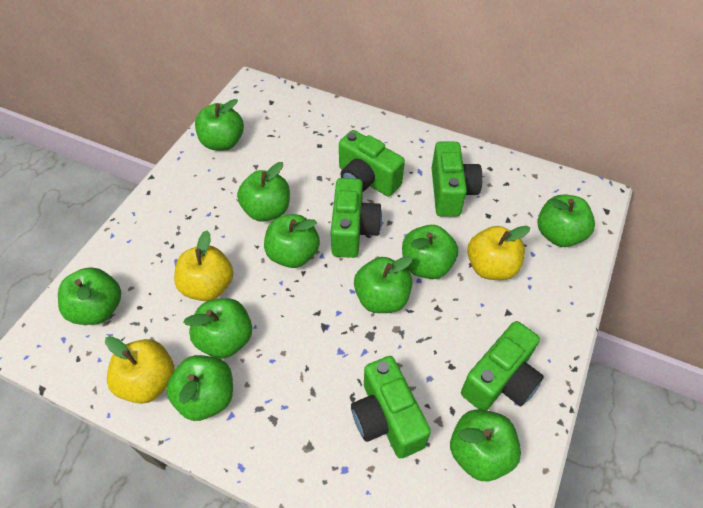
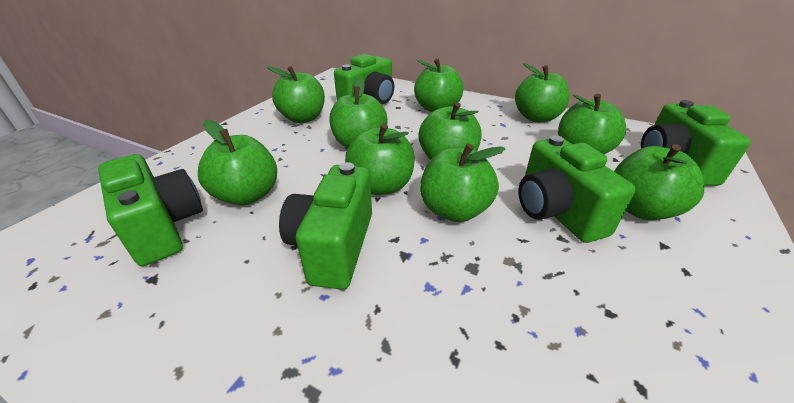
yellow apple: 3 -> 0

